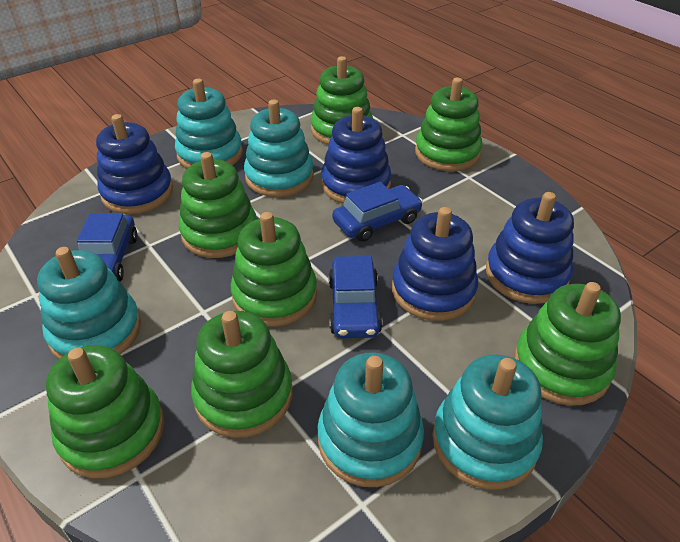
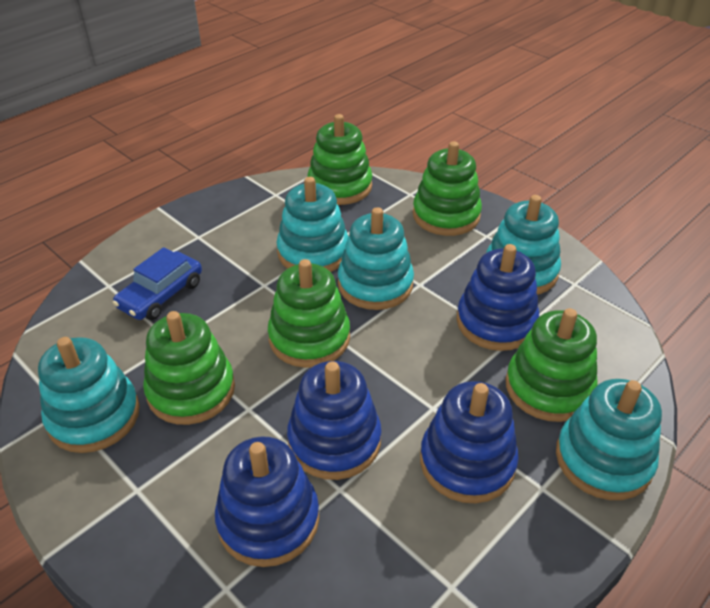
blue car: 3 -> 1
green stacking toy: 7 -> 5

